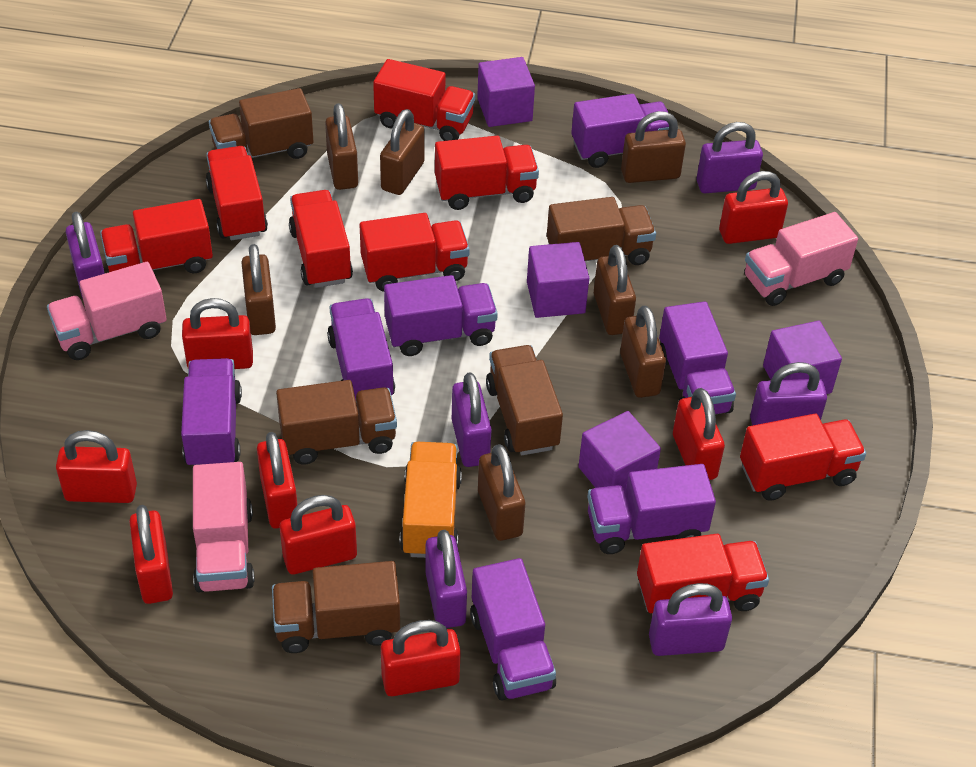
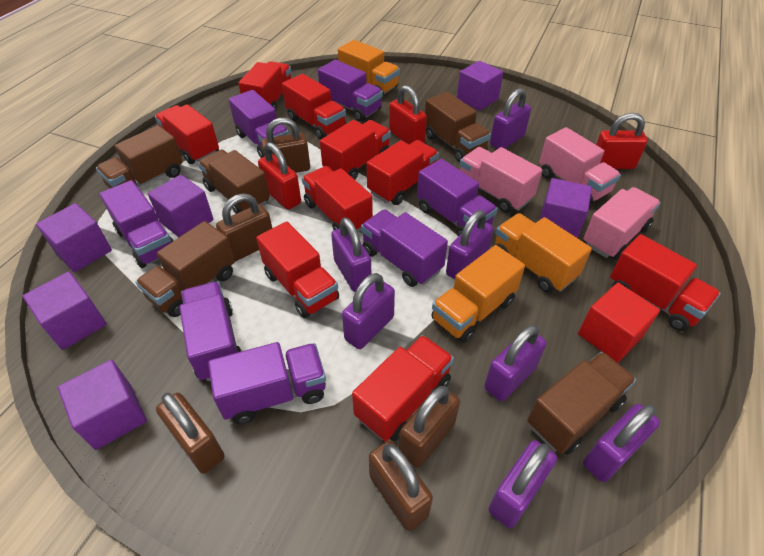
brown padlock: 7 -> 5
orange truck: 1 -> 3
purple cube: 4 -> 6
purple padlock: 6 -> 7
red cube: 0 -> 1
red padlock: 8 -> 3
red truck: 8 -> 9

